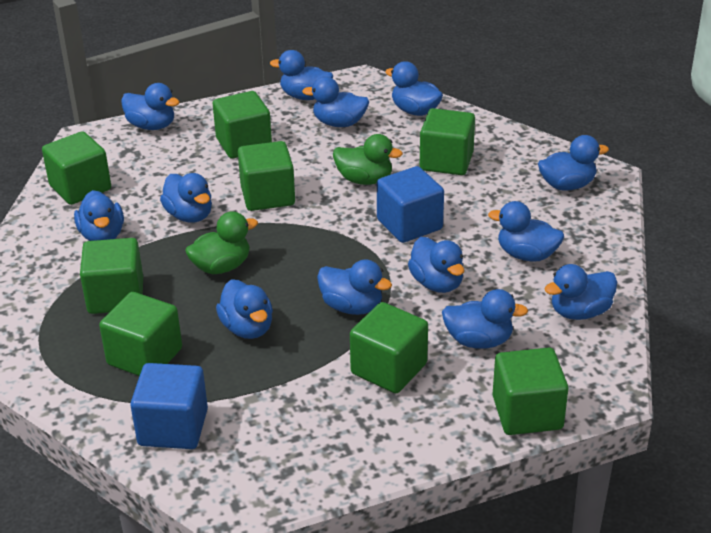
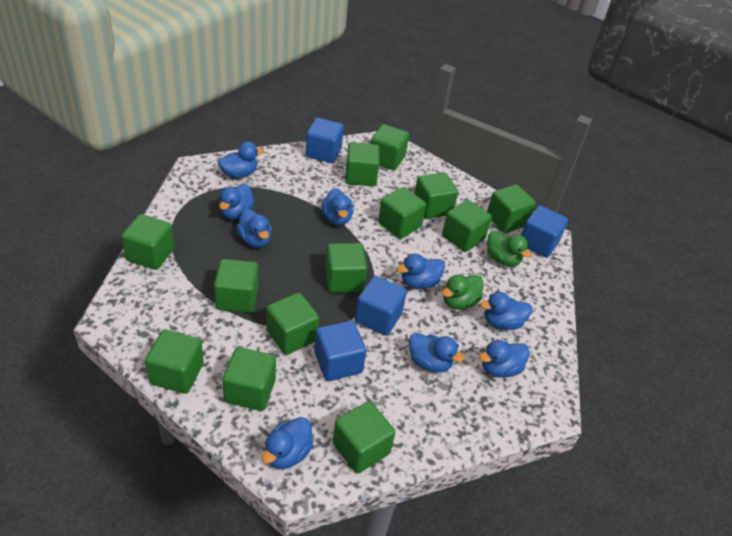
blue cube: 2 -> 4
blue duck: 13 -> 9
green cube: 8 -> 13

